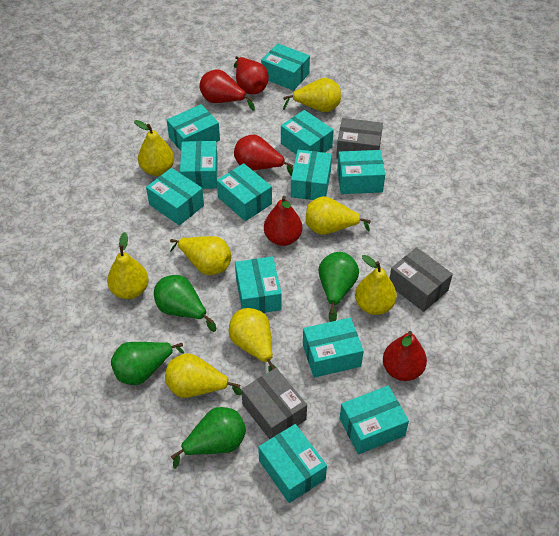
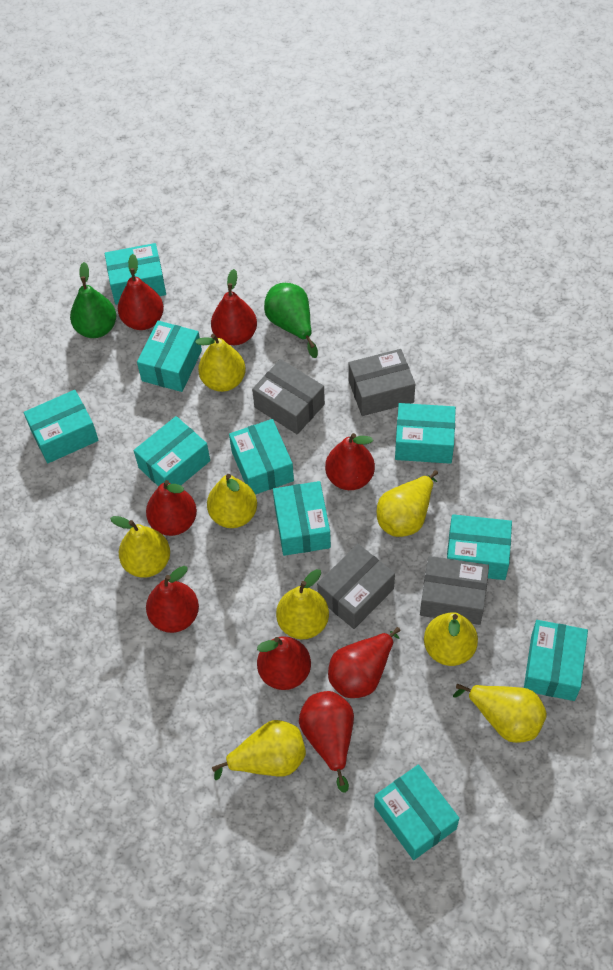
green pear: 4 -> 2
grey box: 3 -> 4
red pear: 5 -> 8
turquoise box: 12 -> 10

